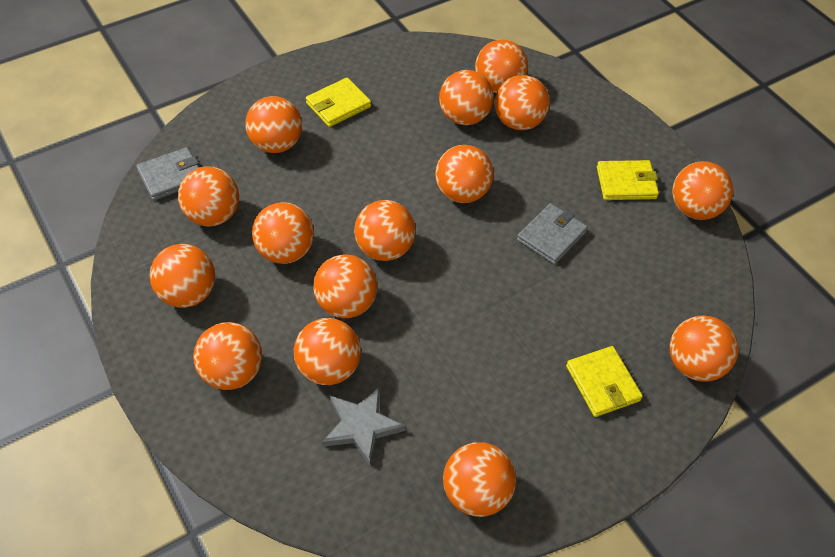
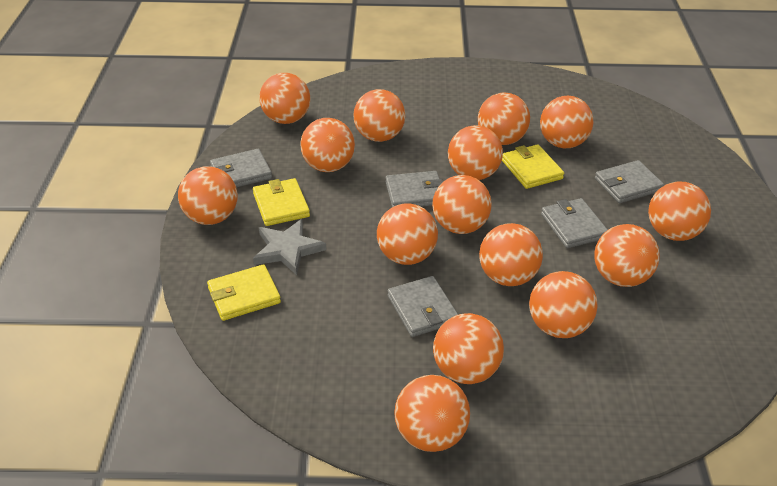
grey wallet: 2 -> 5

